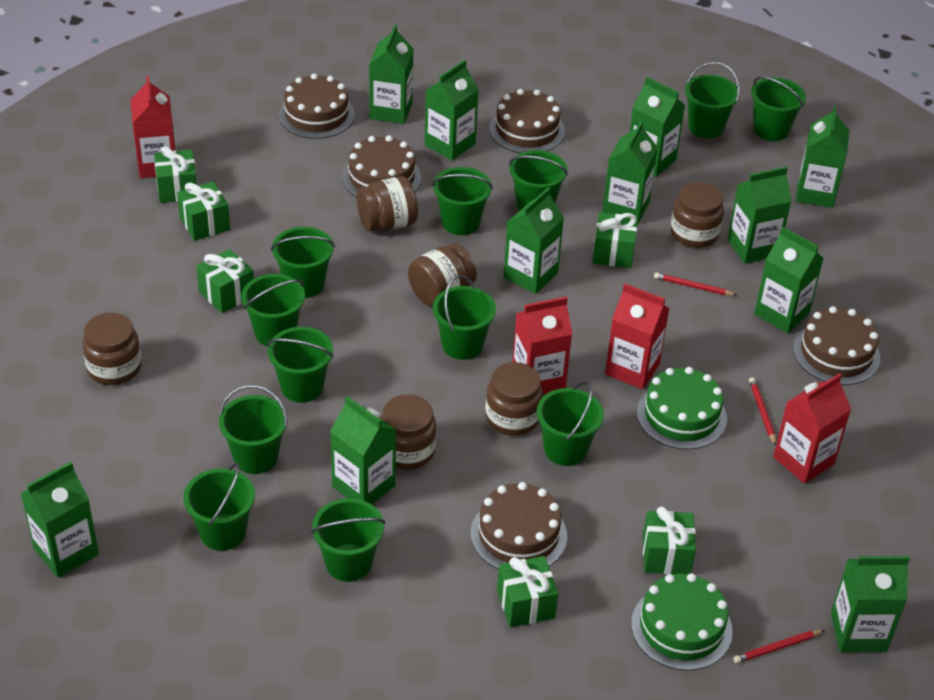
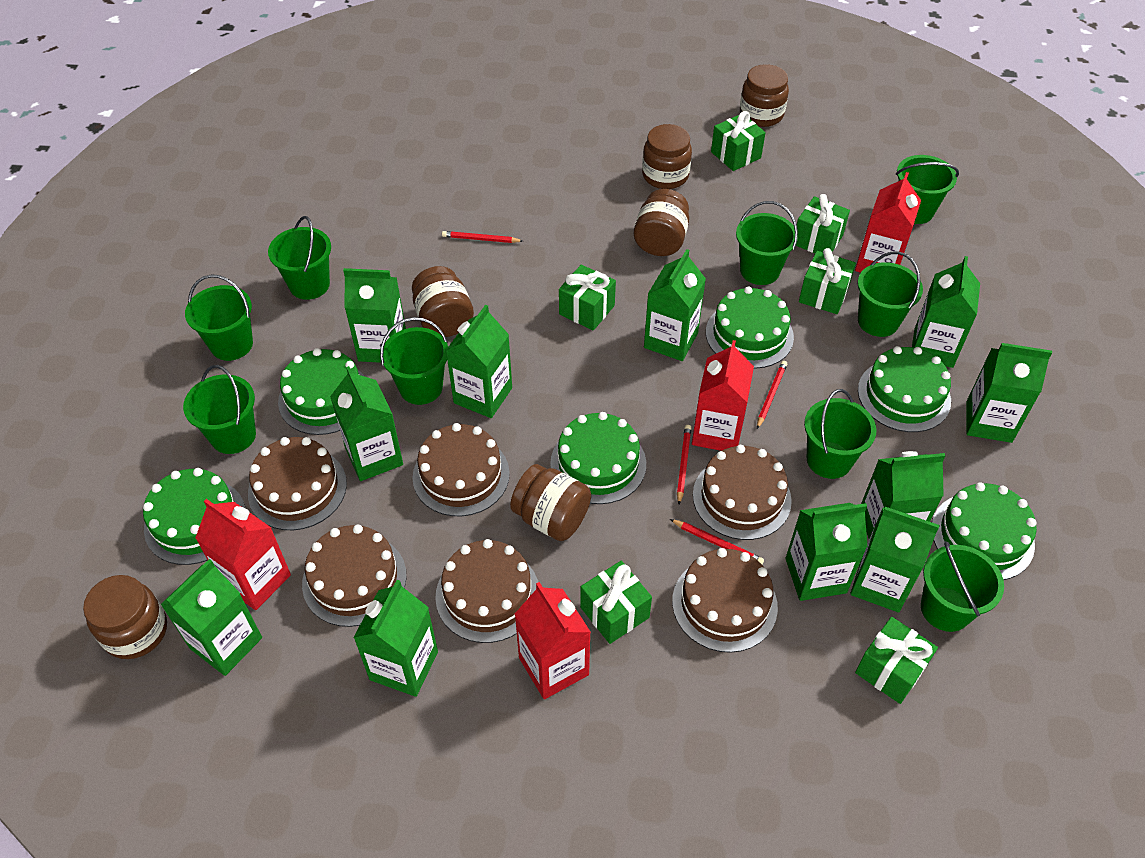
brown cake: 5 -> 6
green bucket: 12 -> 9
green cake: 2 -> 6
red pencil: 3 -> 4

